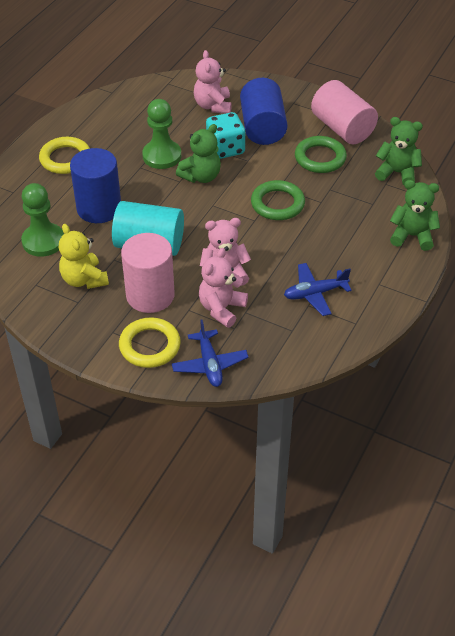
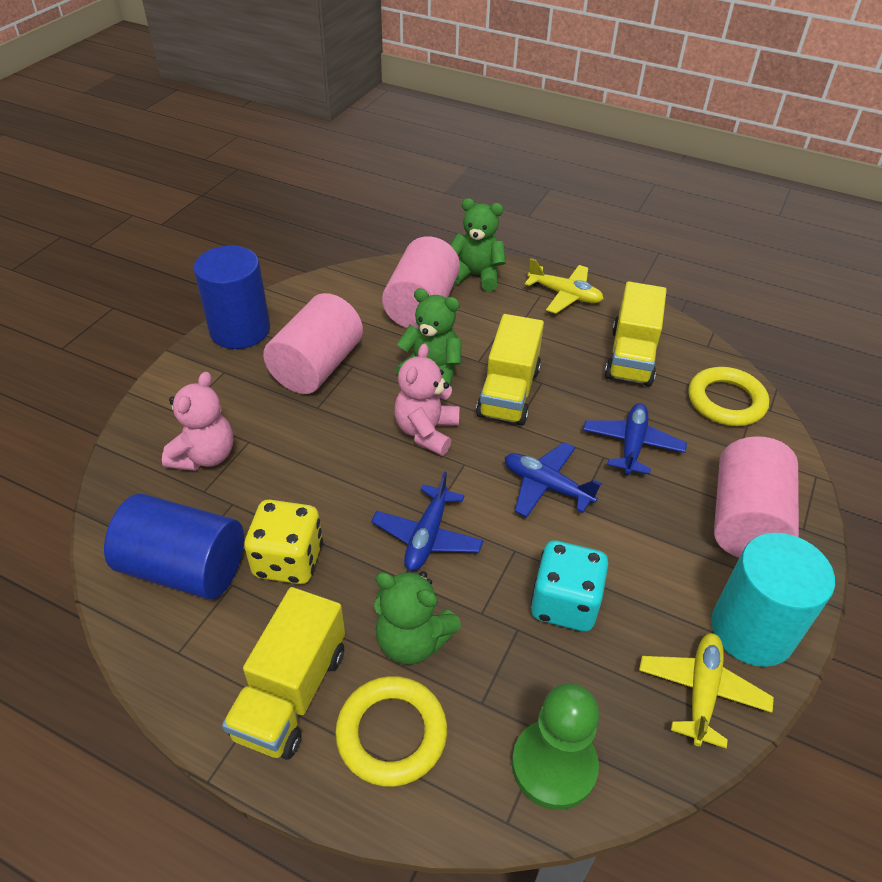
blue plane: 2 -> 3
green pawn: 2 -> 1
green ring: 2 -> 0
pink cylinder: 2 -> 3
pink teddy bear: 3 -> 2
yellow dice: 0 -> 1
yellow plane: 0 -> 2
yellow teddy bear: 1 -> 0
yellow truck: 0 -> 3

